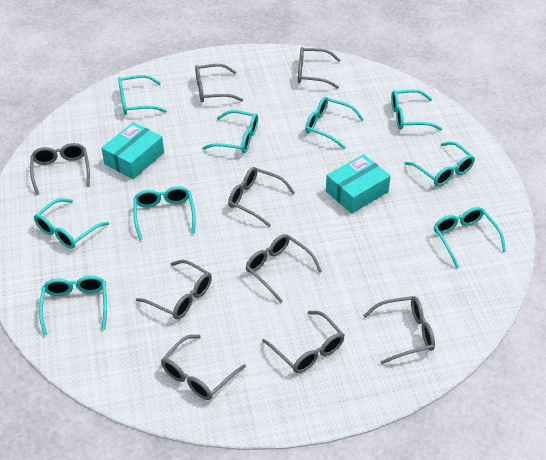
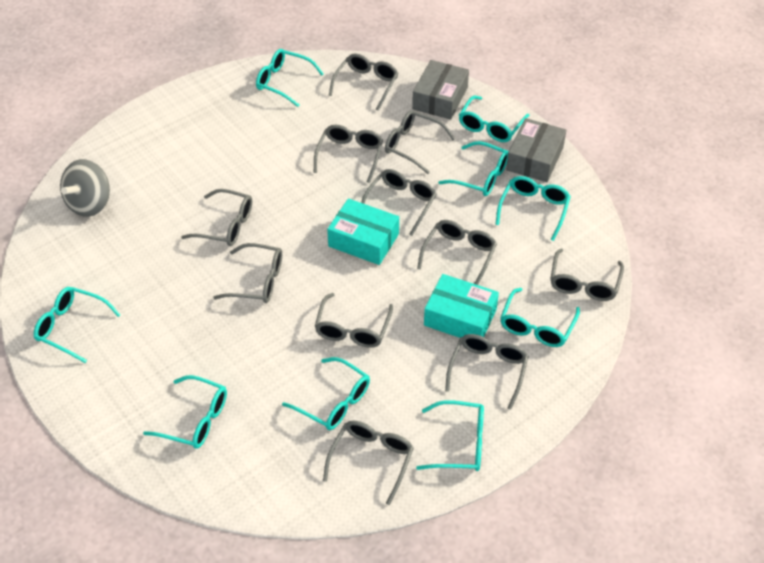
grey box: 0 -> 2
grey glasses: 9 -> 11
grey spinning top: 0 -> 1

